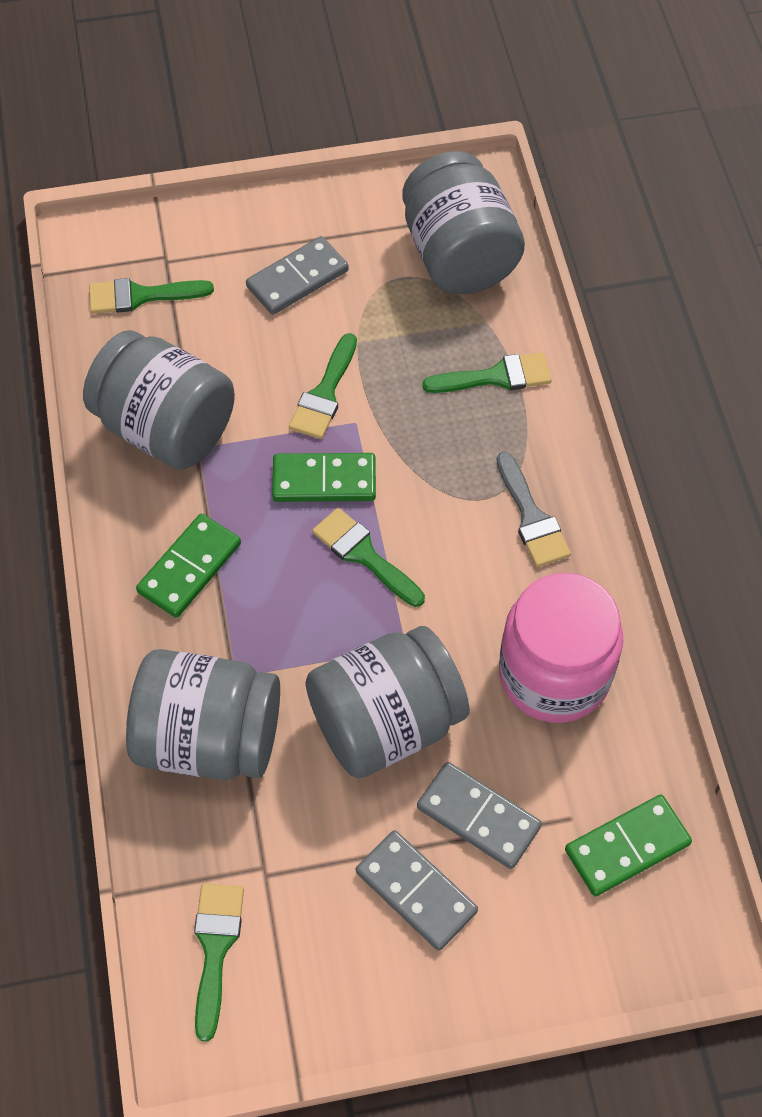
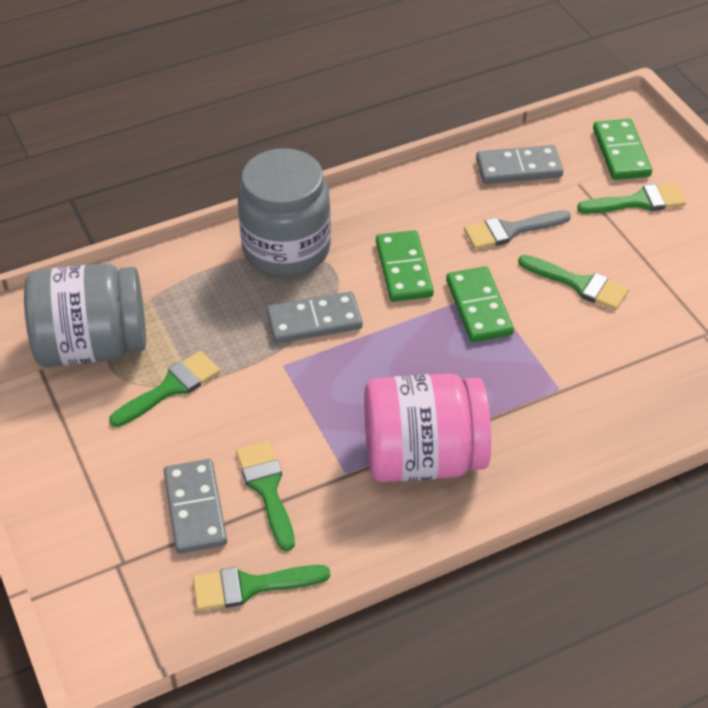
grey jar: 4 -> 2

